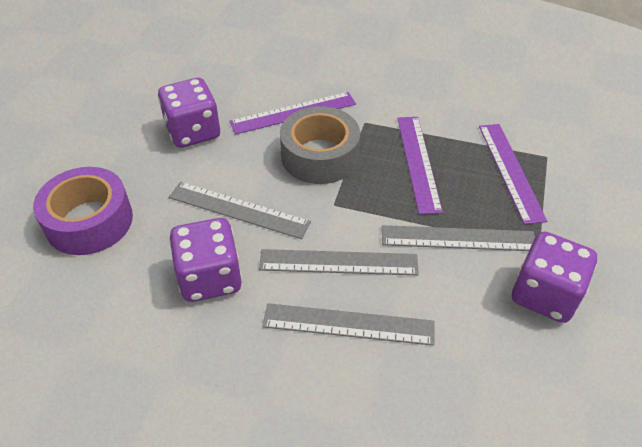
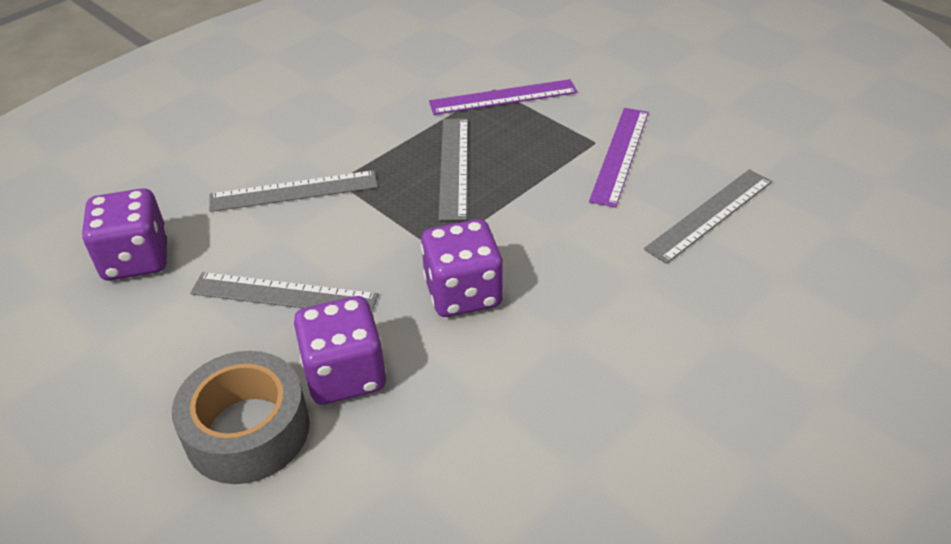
purple ruler: 3 -> 2
purple tape: 1 -> 0

